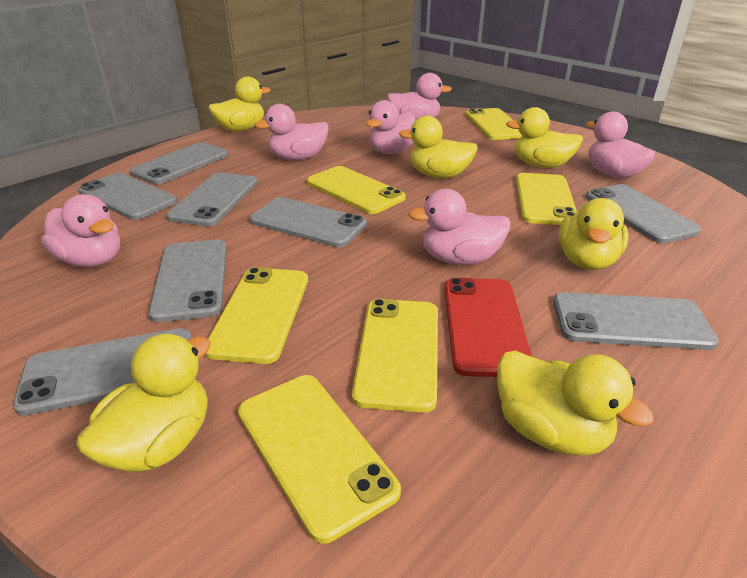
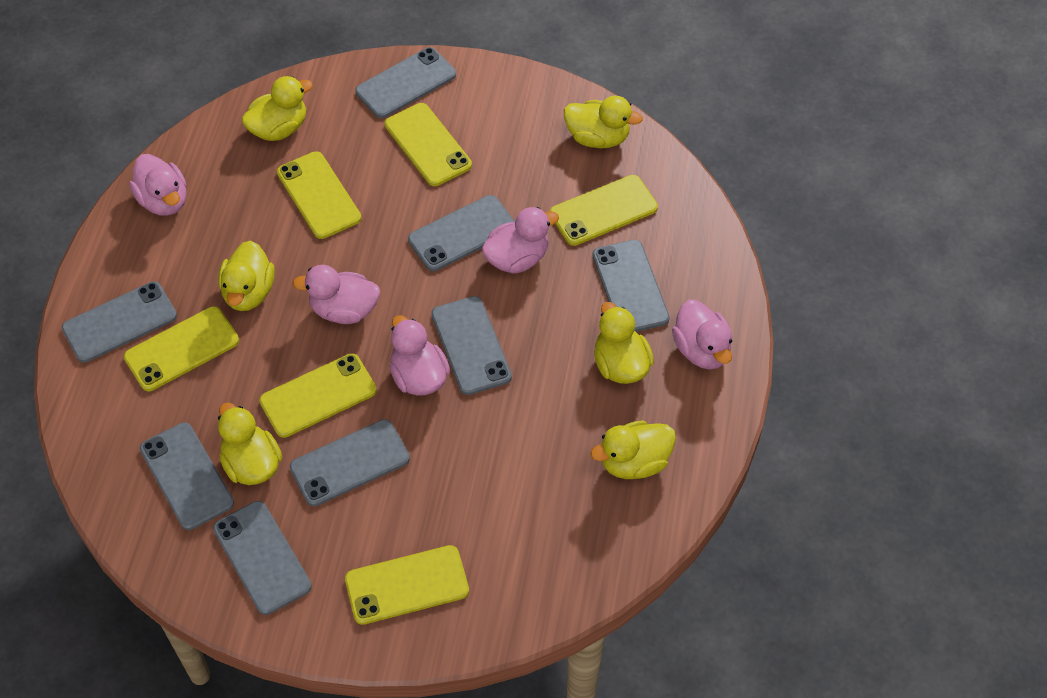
pink duck: 6 -> 5
red phone: 1 -> 0

